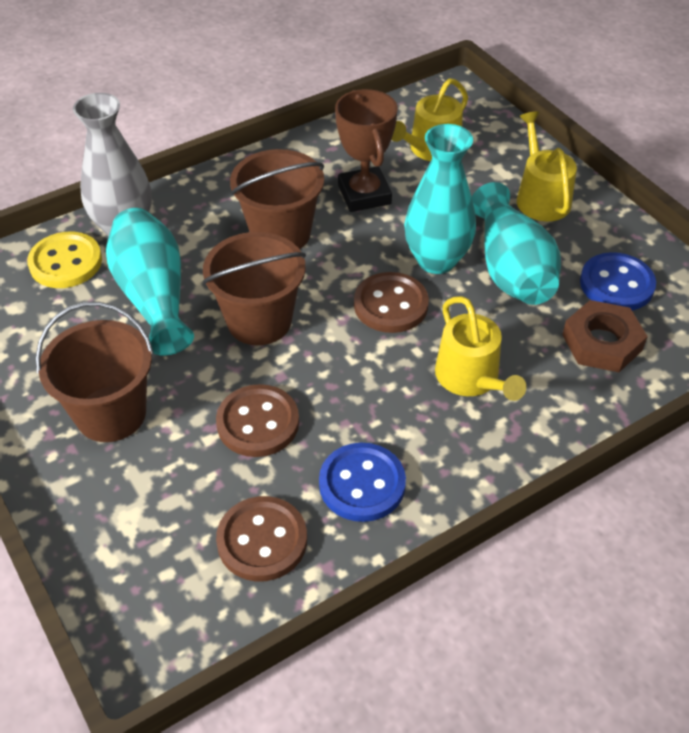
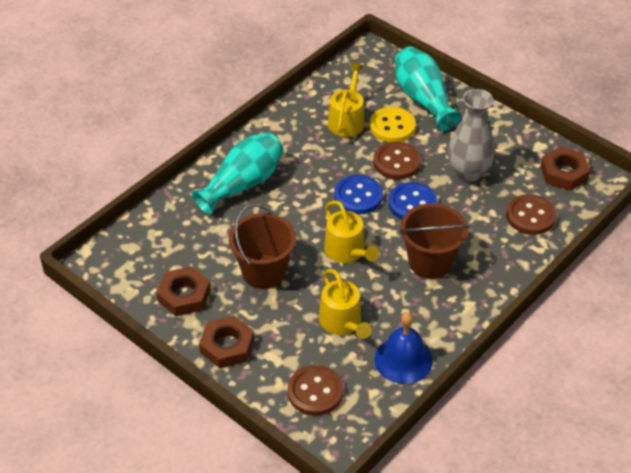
blue bell: 0 -> 1
brown bucket: 3 -> 2
brown nut: 1 -> 3
brown trophy: 1 -> 0
turquoise vase: 3 -> 2

